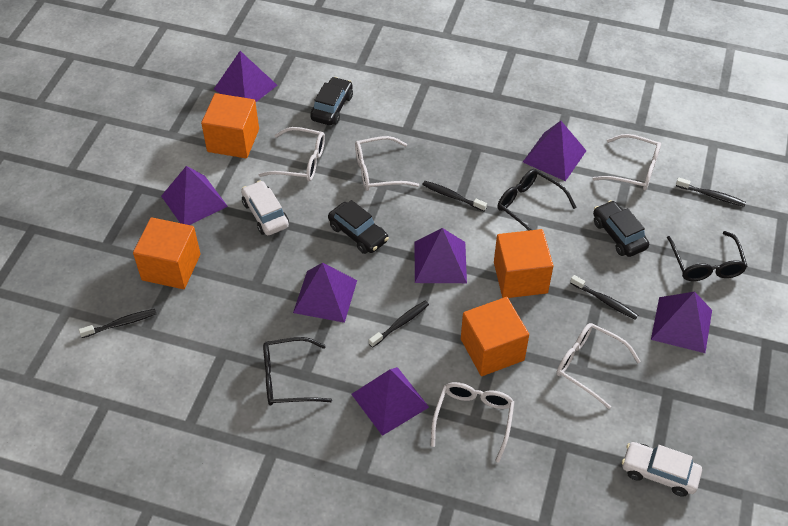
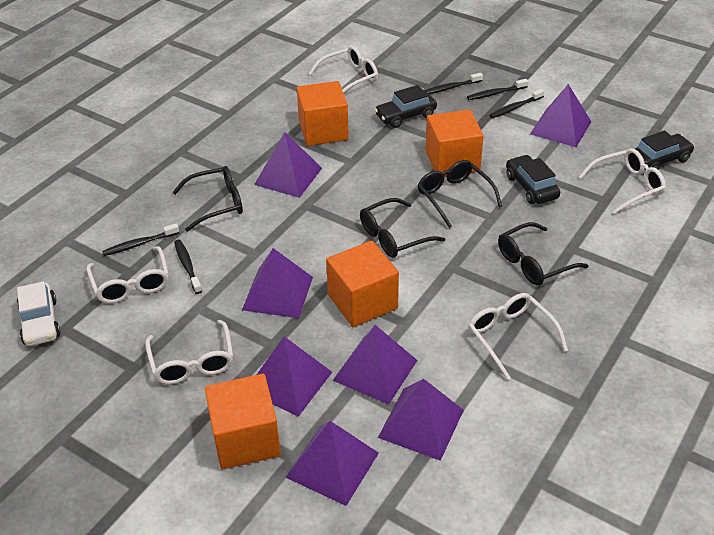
black glasses: 3 -> 4
white car: 2 -> 1

